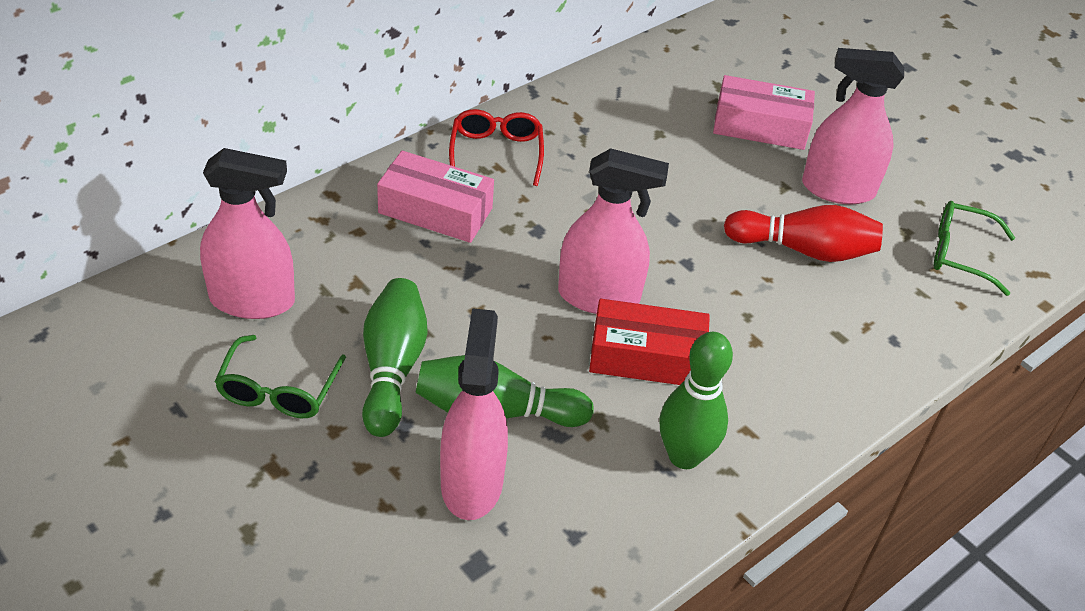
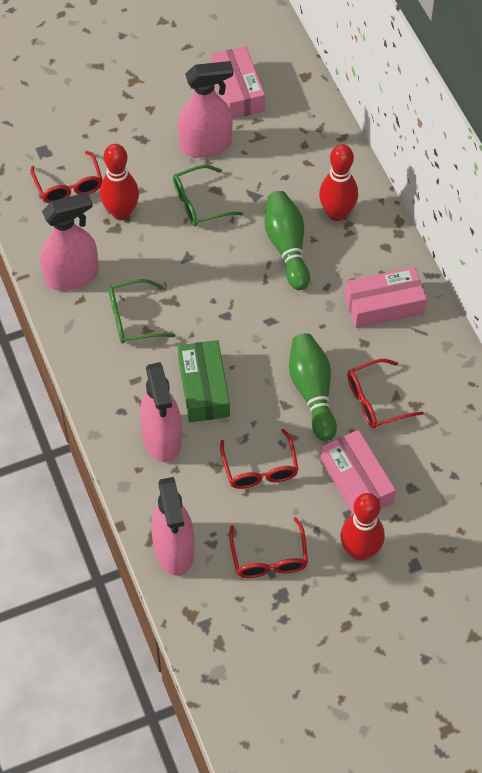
green bowling pin: 3 -> 2
green box: 0 -> 1
pink box: 2 -> 3
red bowling pin: 1 -> 3
red box: 1 -> 0
red glasses: 1 -> 4

